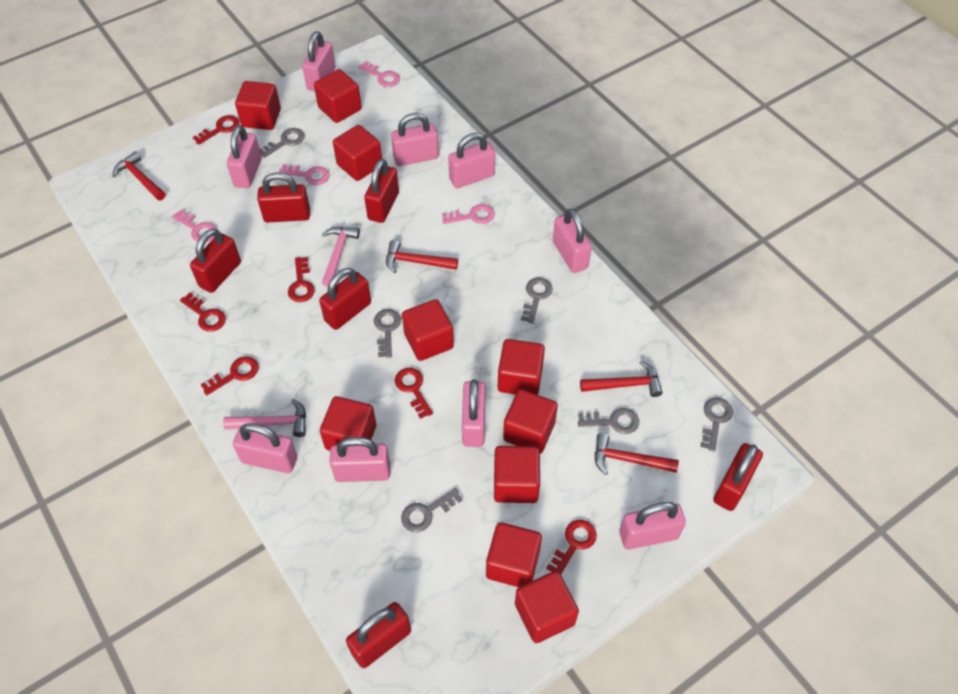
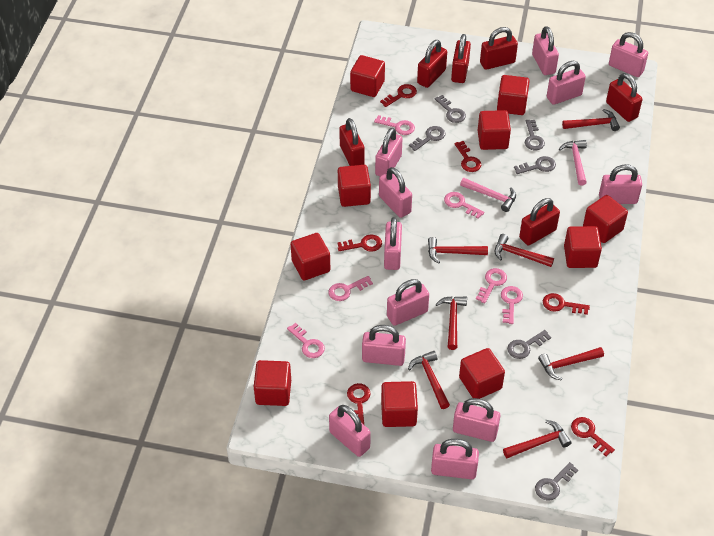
pink key: 4 -> 6
pink padlock: 9 -> 12
red hammer: 4 -> 7

